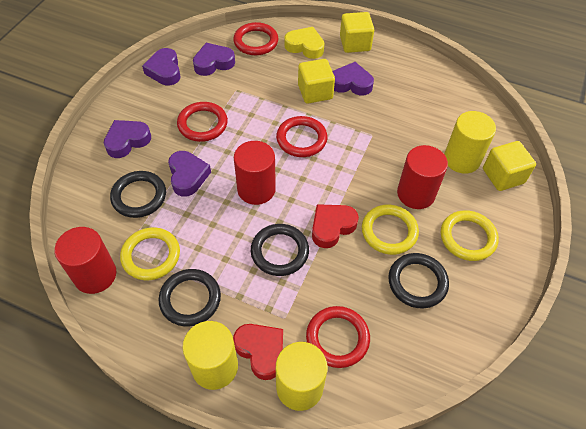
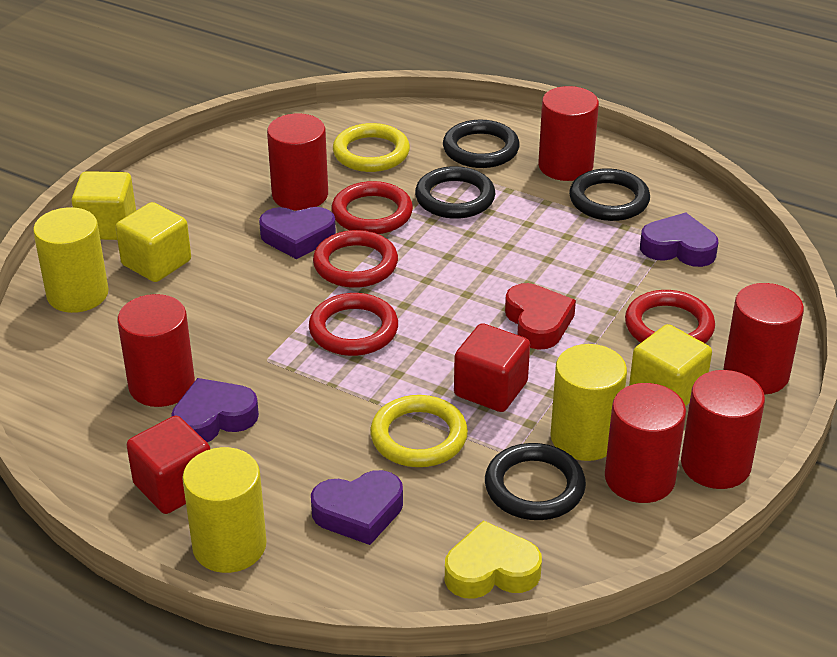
purple heart: 5 -> 4
red cube: 0 -> 2
red cylinder: 3 -> 6
red heart: 2 -> 1
yellow ring: 3 -> 2

